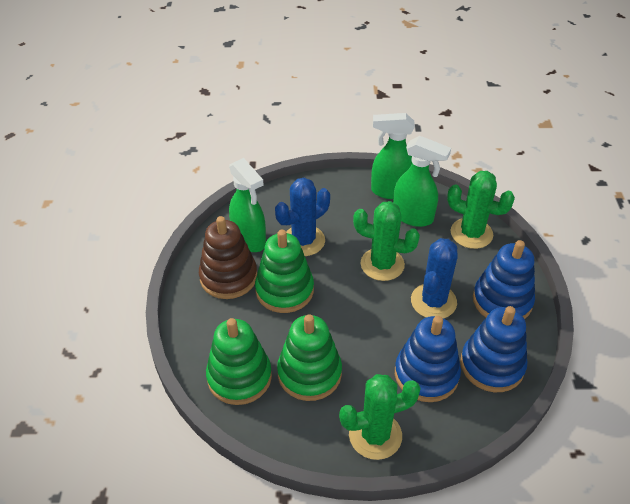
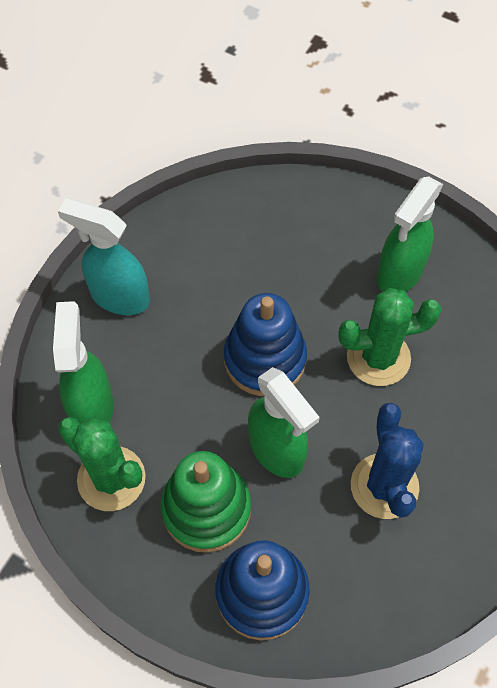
blue cactus: 2 -> 1
blue stacking toy: 3 -> 2
brown stacking toy: 1 -> 0
green cactus: 3 -> 2
green stacking toy: 3 -> 1
turquoise spray bottle: 0 -> 1

